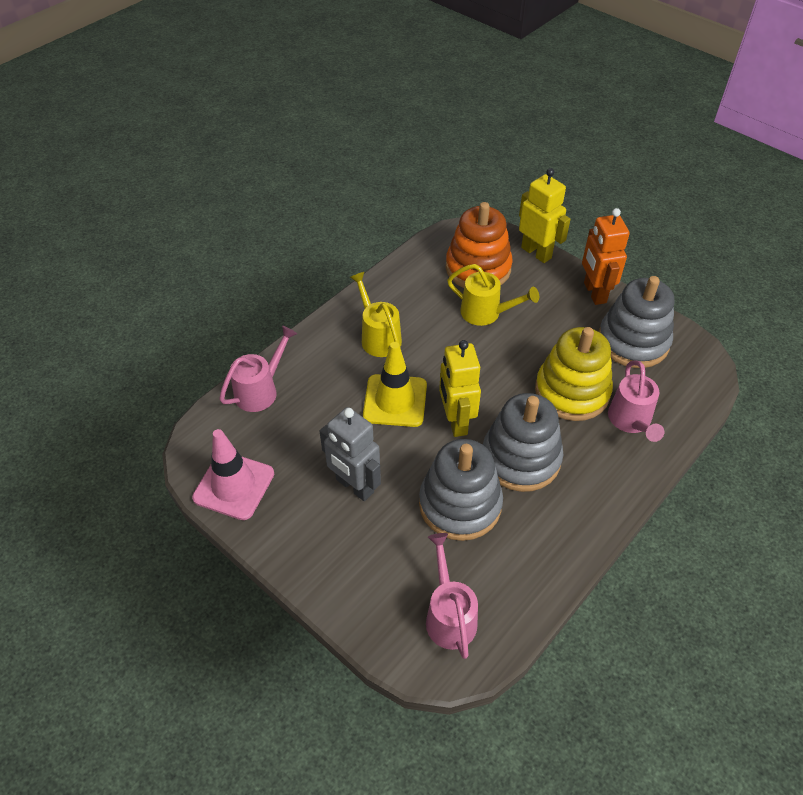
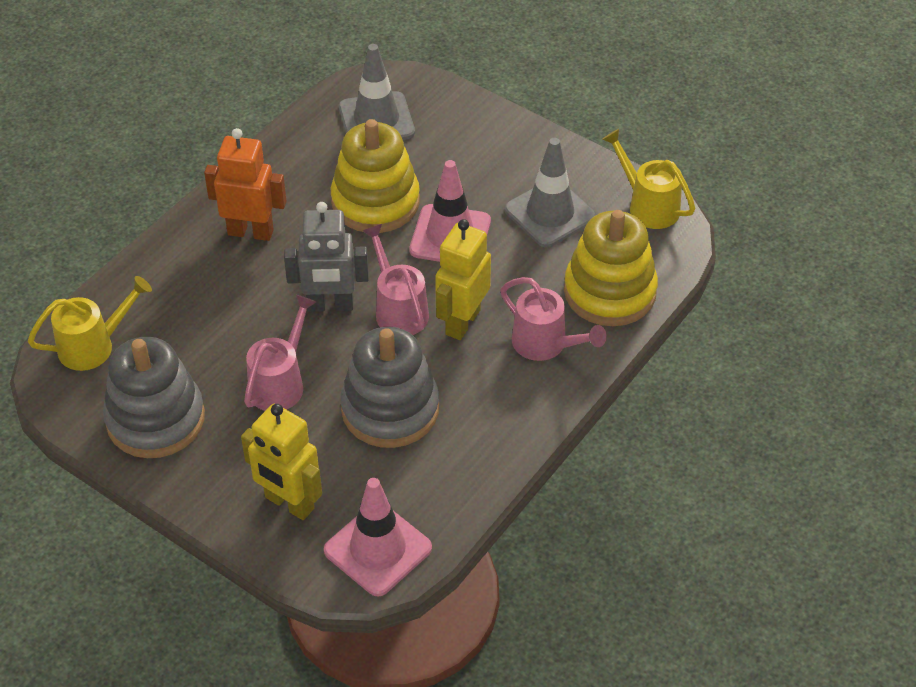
grey stacking toy: 3 -> 2
grey traffic cone: 0 -> 2
orange stacking toy: 1 -> 0
pink traffic cone: 1 -> 2
yellow stacking toy: 1 -> 2
yellow traffic cone: 1 -> 0

